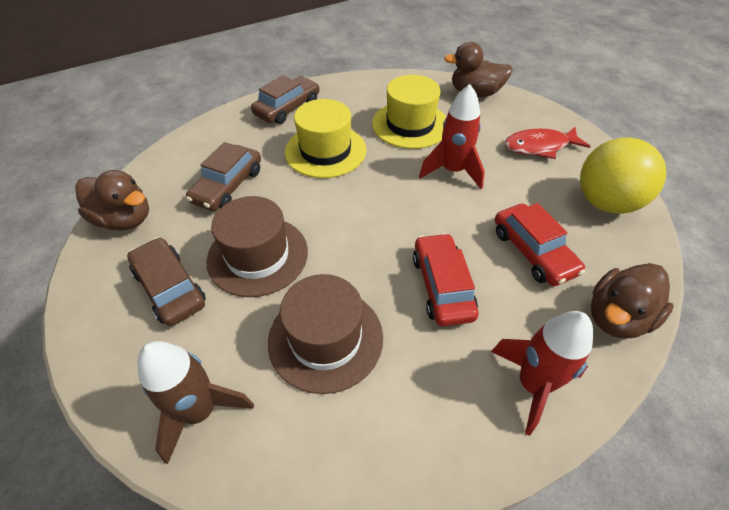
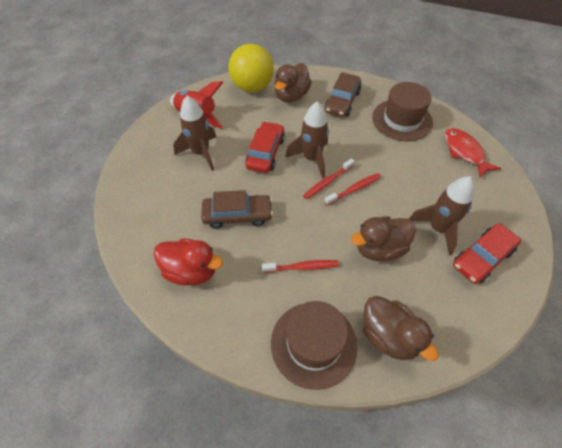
brown car: 3 -> 2
brown rocket: 1 -> 3
red duck: 0 -> 1
red rocket: 2 -> 1
red toothbrush: 0 -> 3
yellow hat: 2 -> 0

